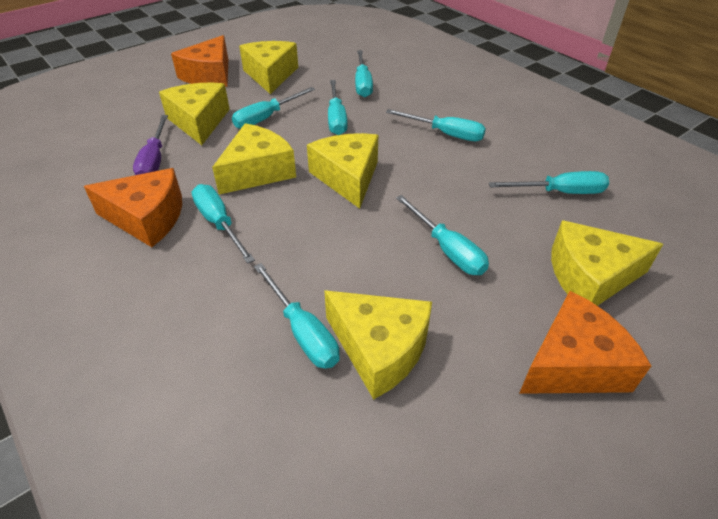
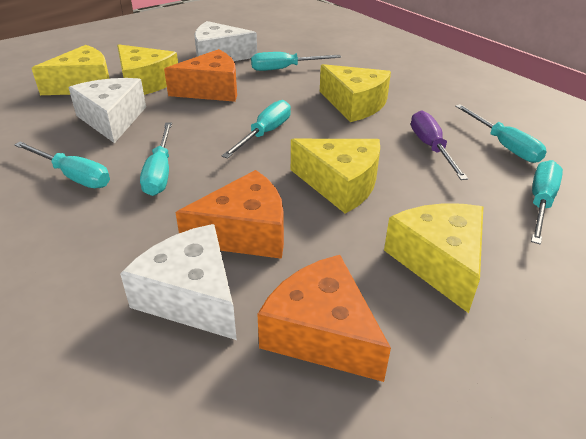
turquoise screwdriver: 8 -> 6
white cheese: 0 -> 3
yellow cheese: 6 -> 5

